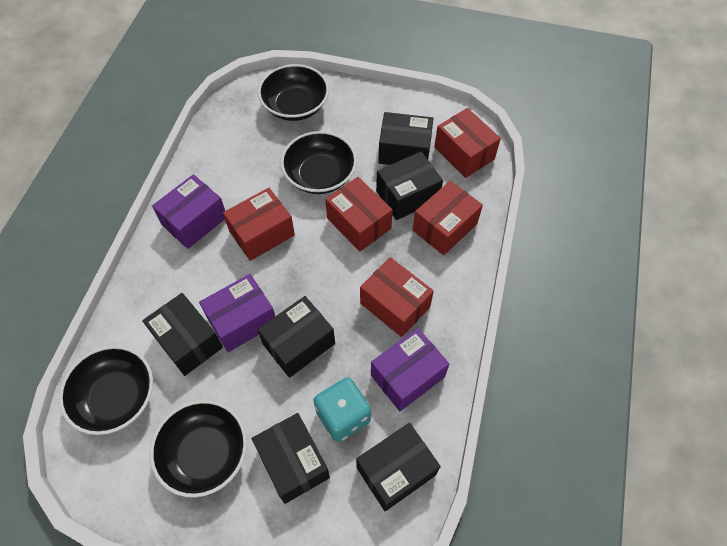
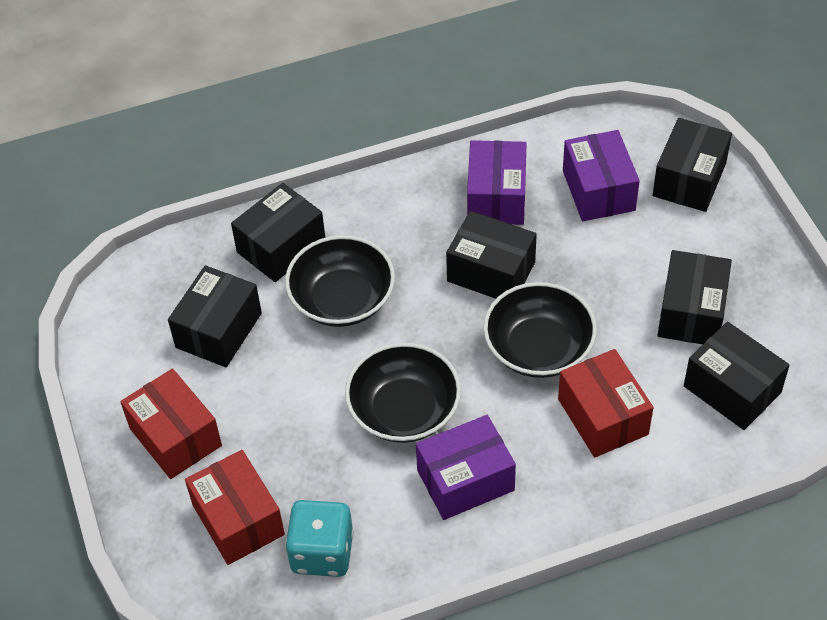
black bowl: 4 -> 3
red box: 5 -> 3

